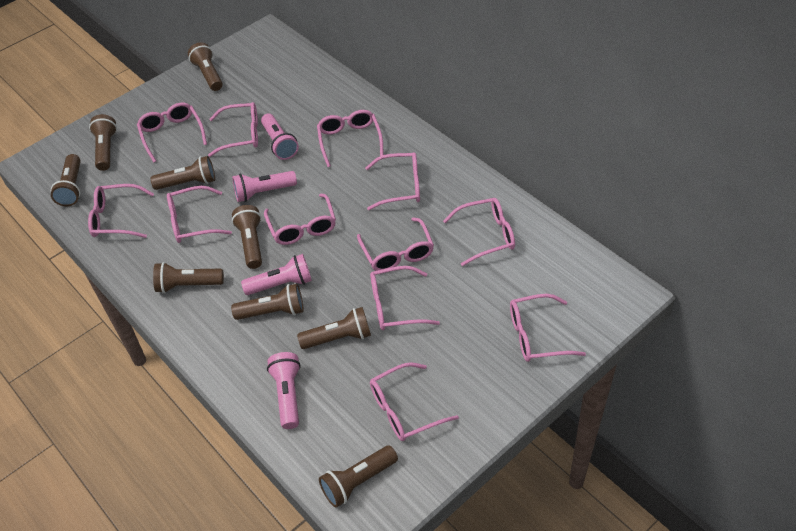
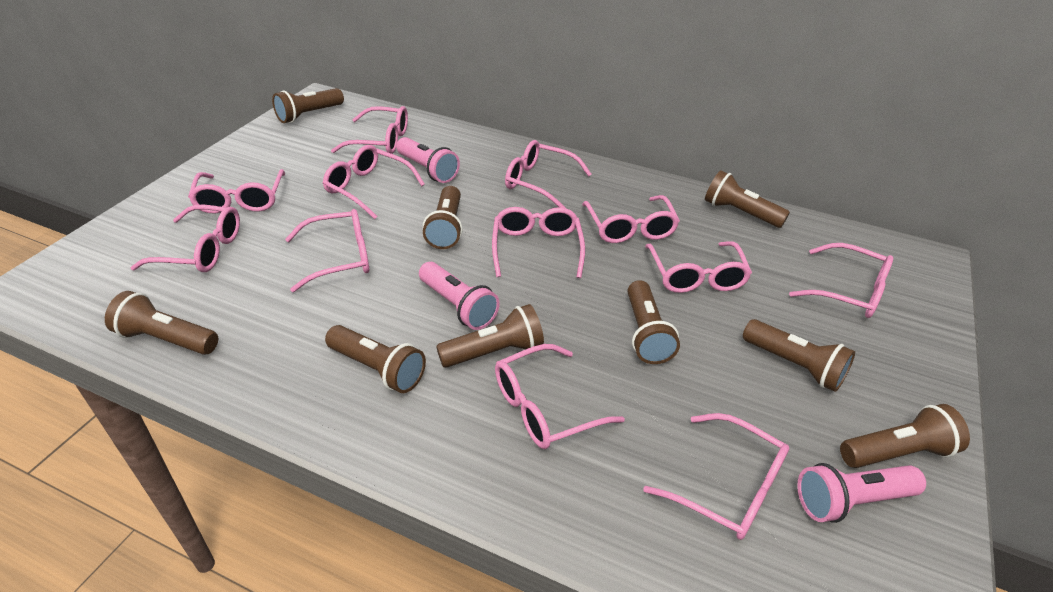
pink flashlight: 4 -> 3

